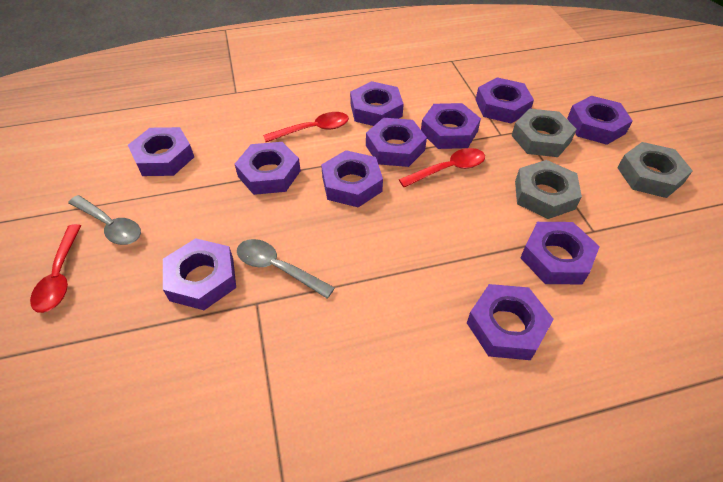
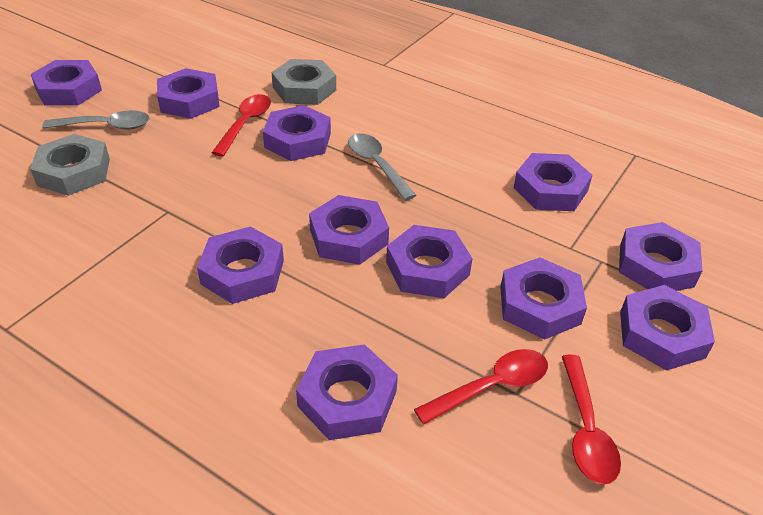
grey nut: 3 -> 2

